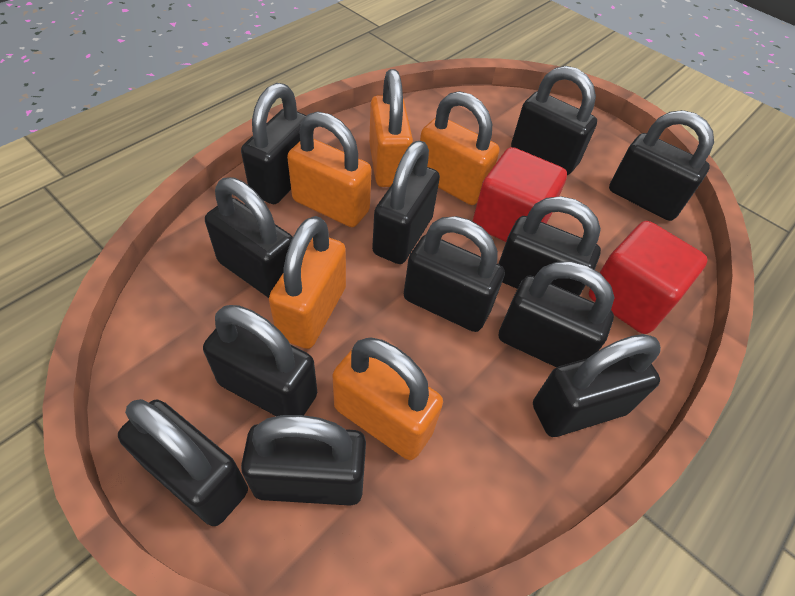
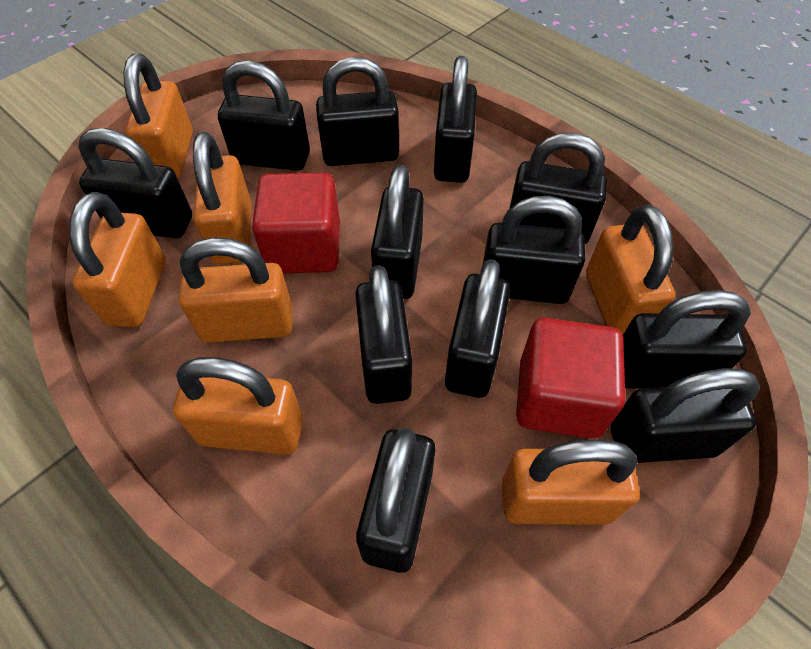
orange padlock: 5 -> 7

